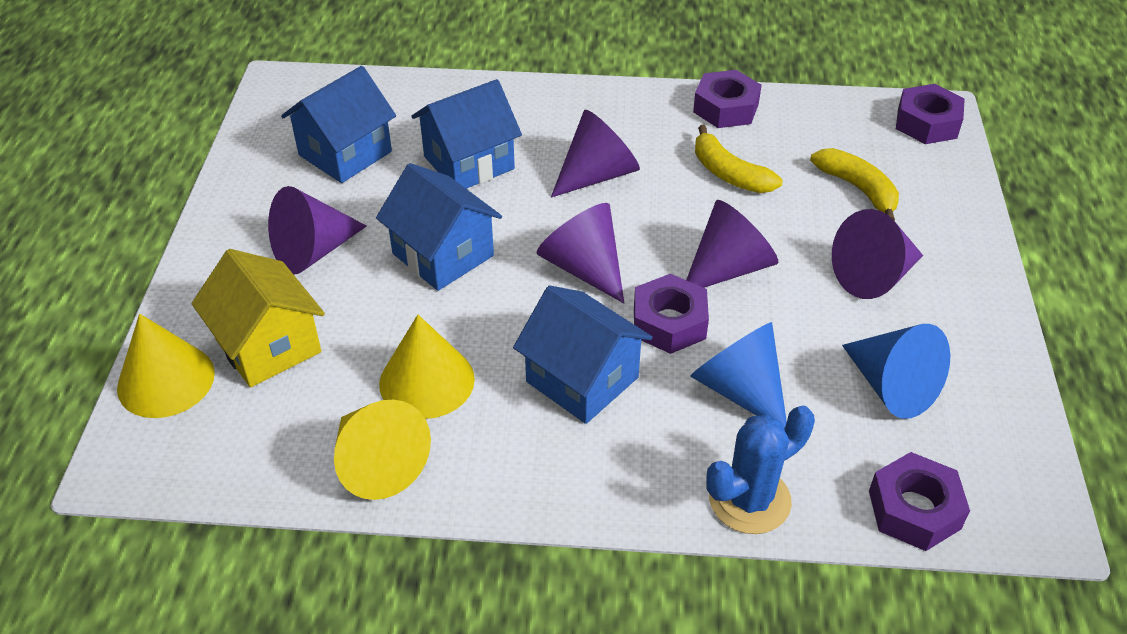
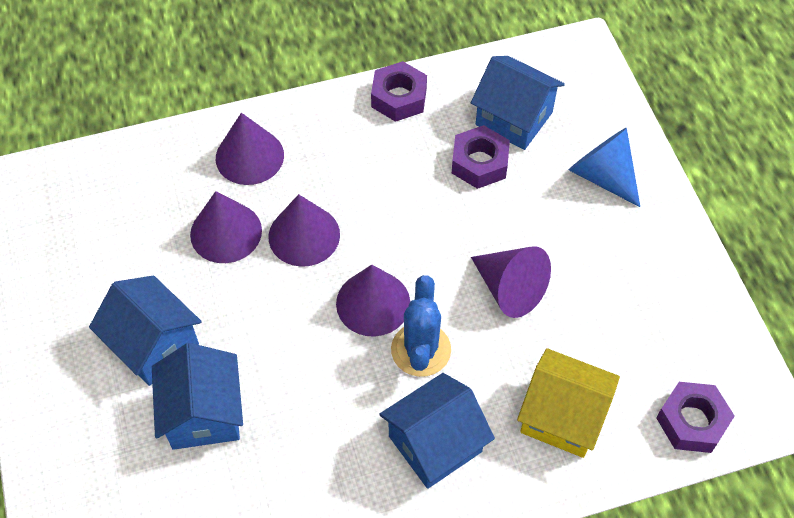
blue cone: 2 -> 1
purple nut: 4 -> 3
yellow banana: 2 -> 0
yellow cone: 3 -> 0

